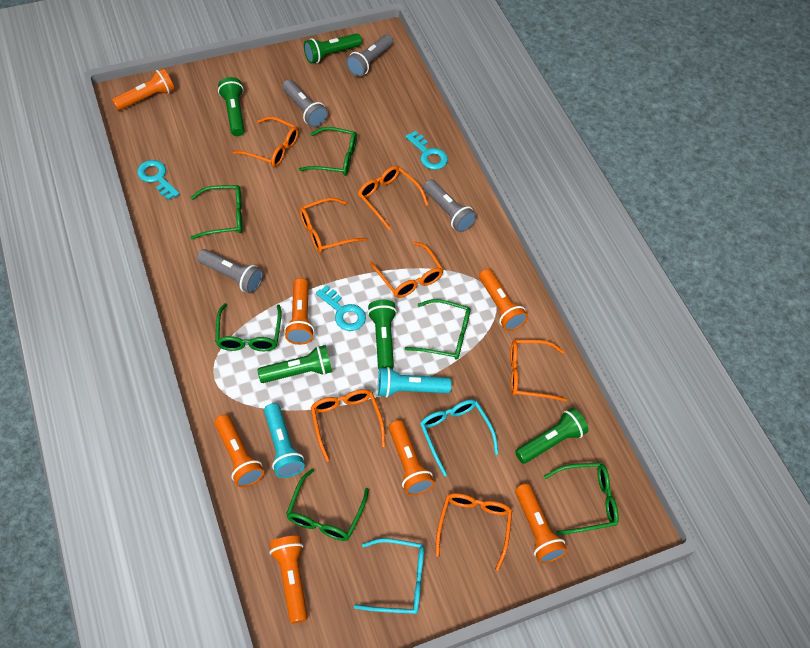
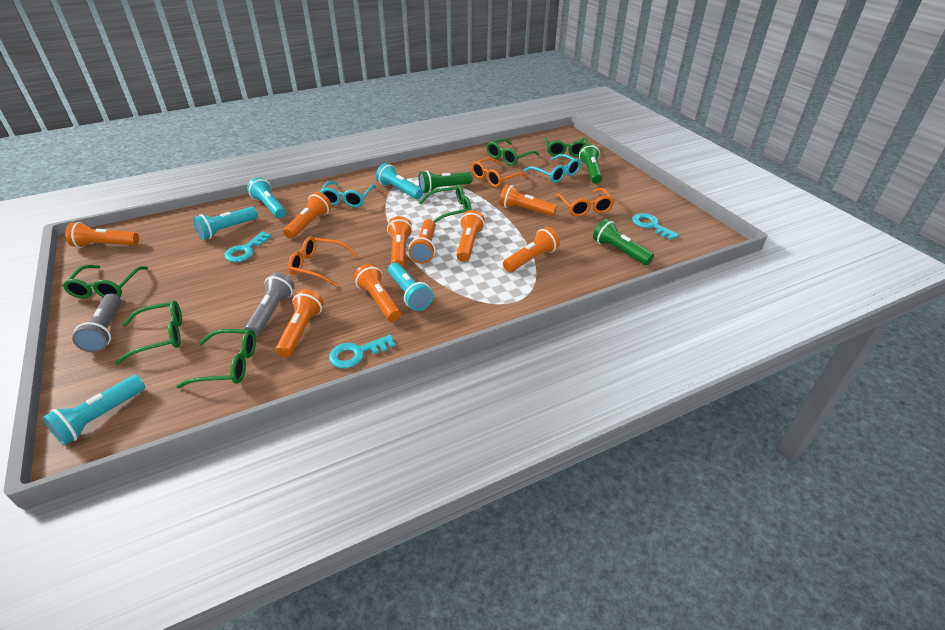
green flashlight: 5 -> 3
grey flashlight: 4 -> 2
orange flashlight: 7 -> 9
orange glasses: 7 -> 3
turquoise flashlight: 2 -> 5

